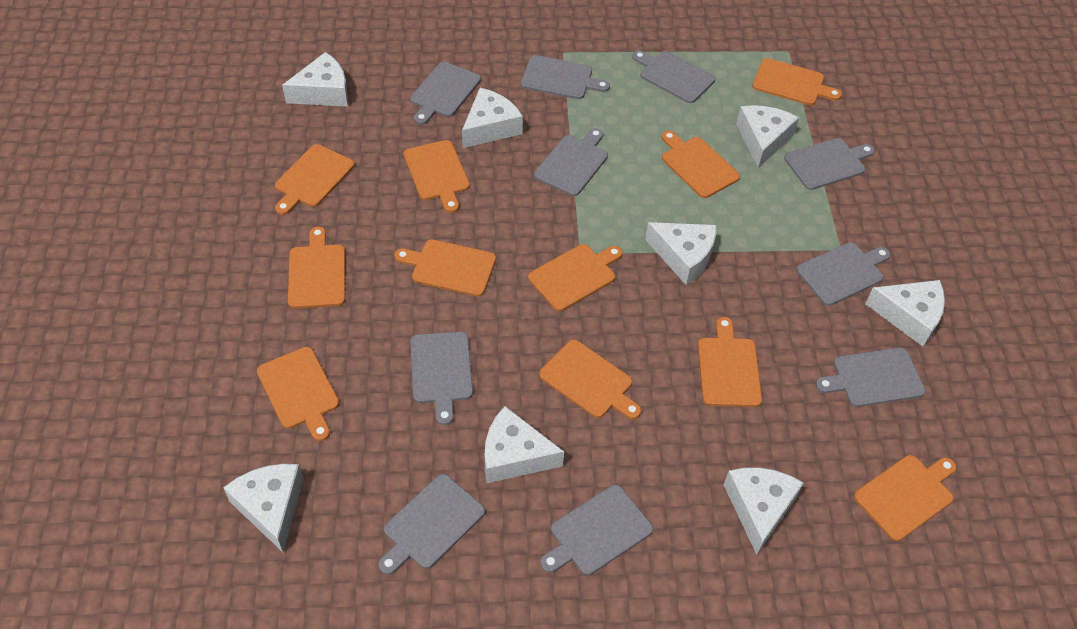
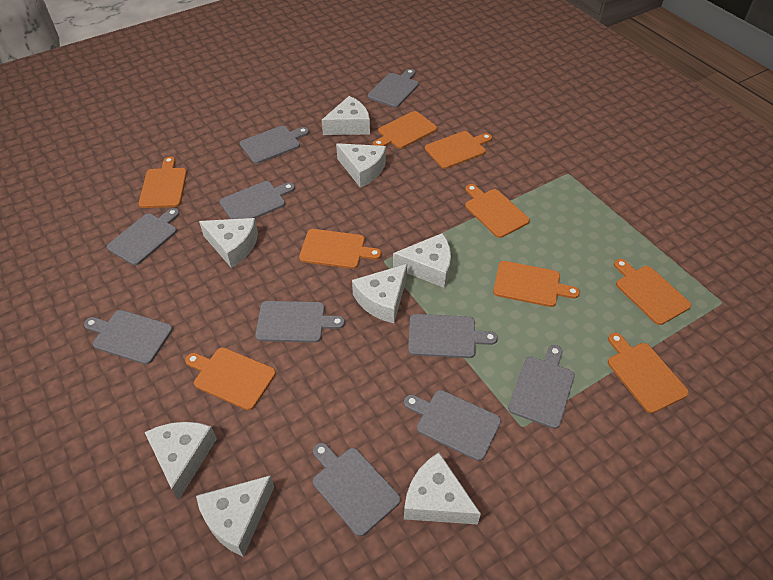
orange cutting board: 11 -> 9

